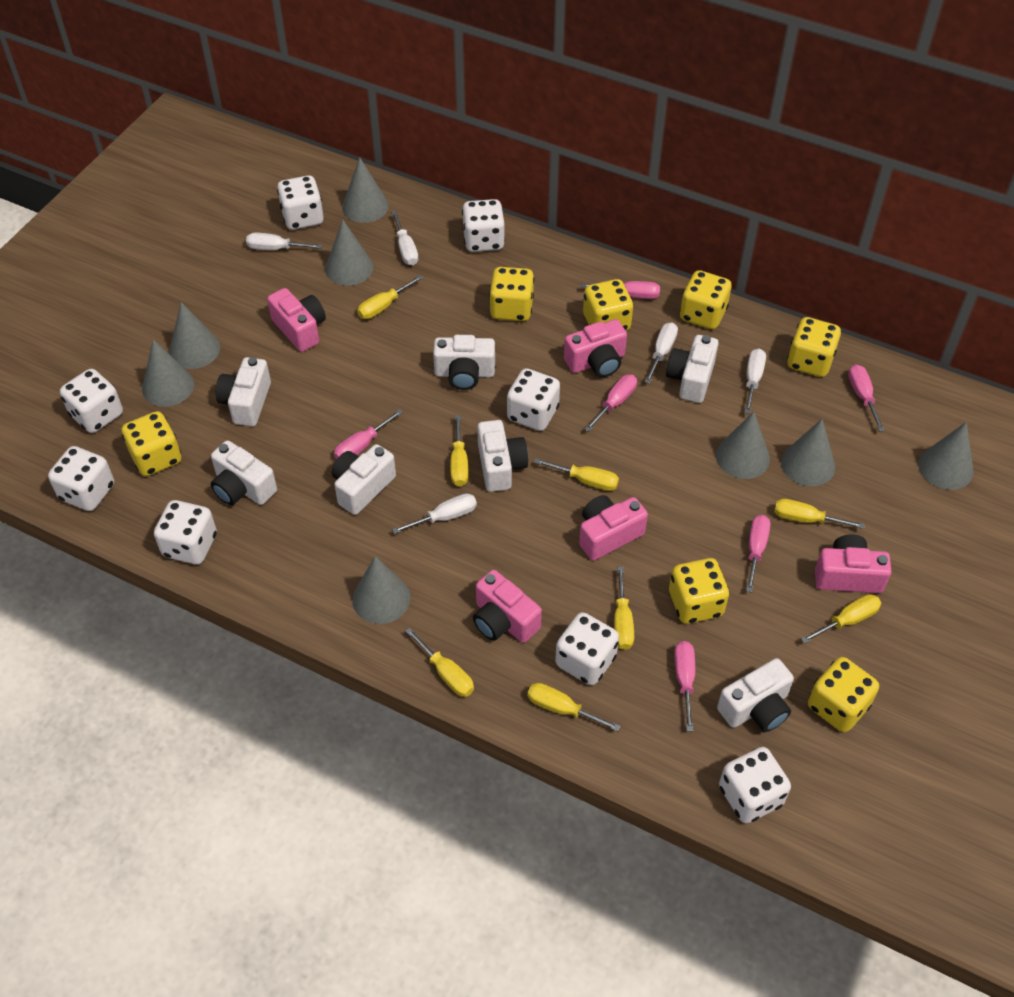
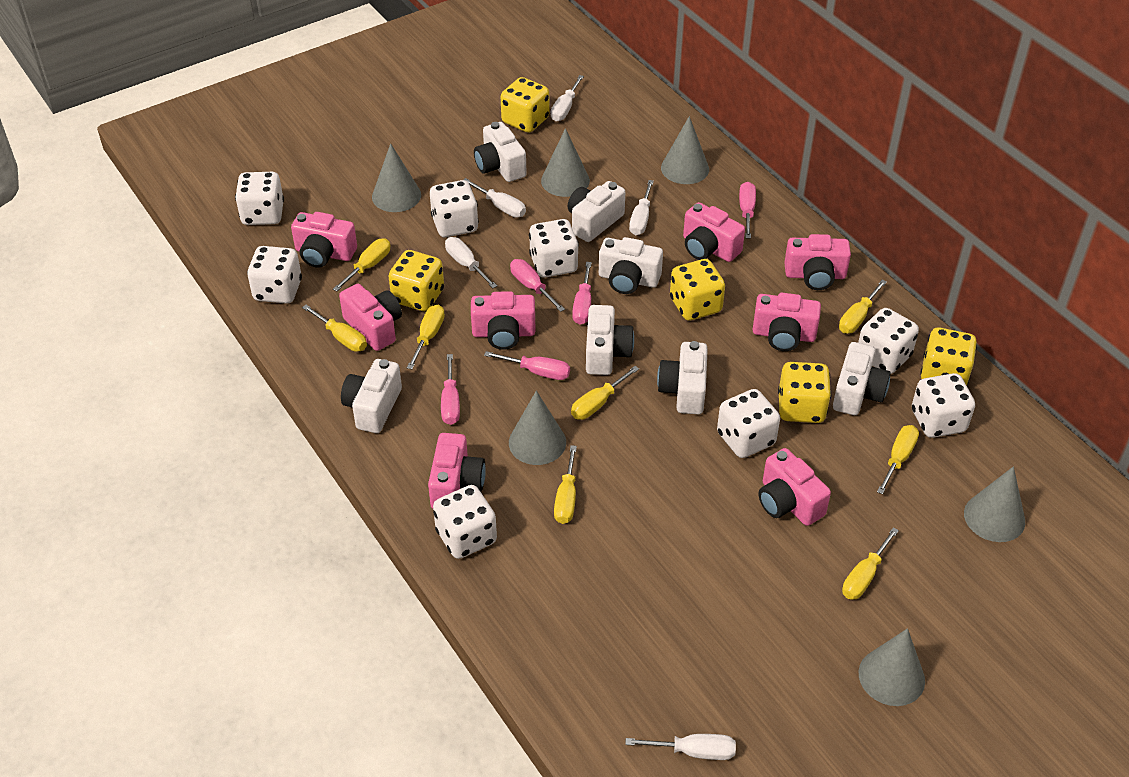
grey cone: 8 -> 6
pink camera: 5 -> 8
pink screwdriver: 6 -> 5
yellow dice: 7 -> 5

